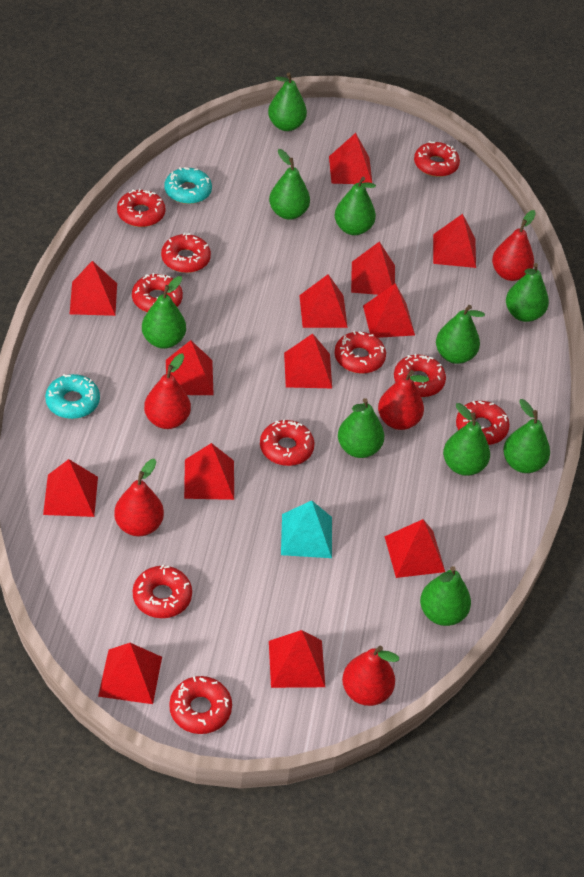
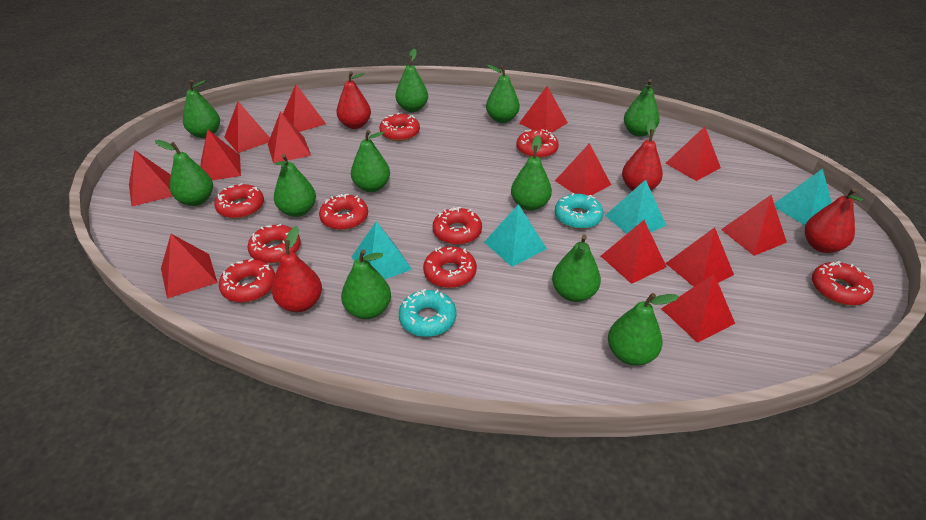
green pear: 10 -> 11
red donut: 10 -> 9
red pear: 5 -> 4
turquoise pyramid: 1 -> 4

